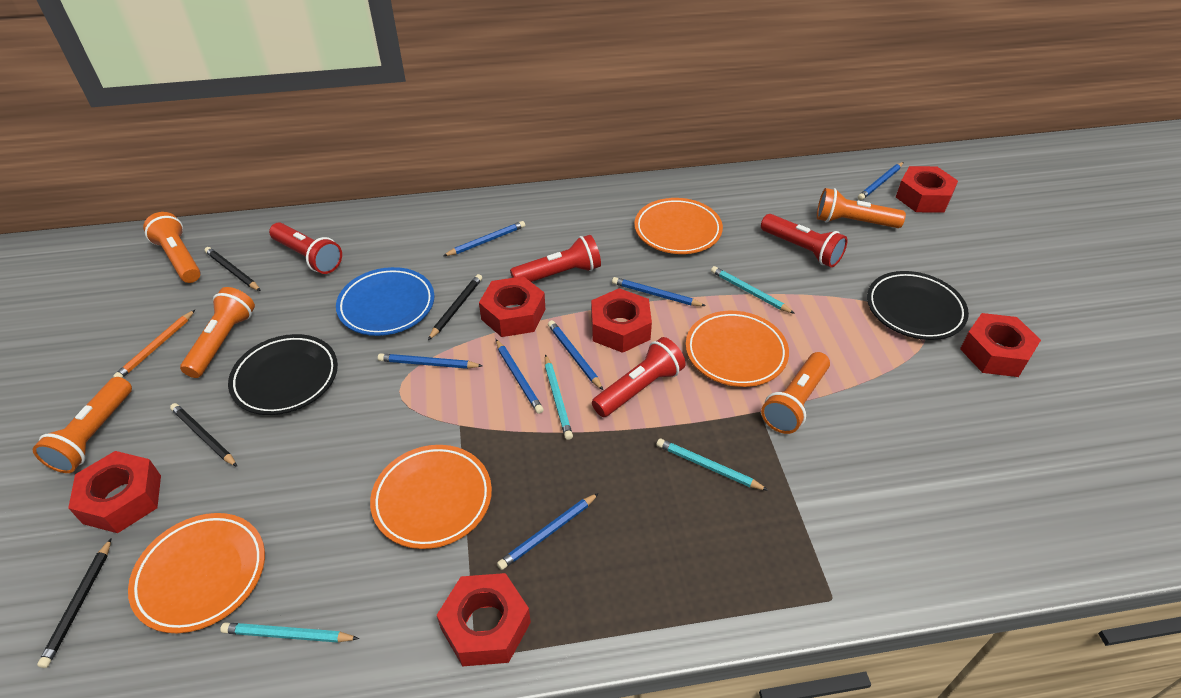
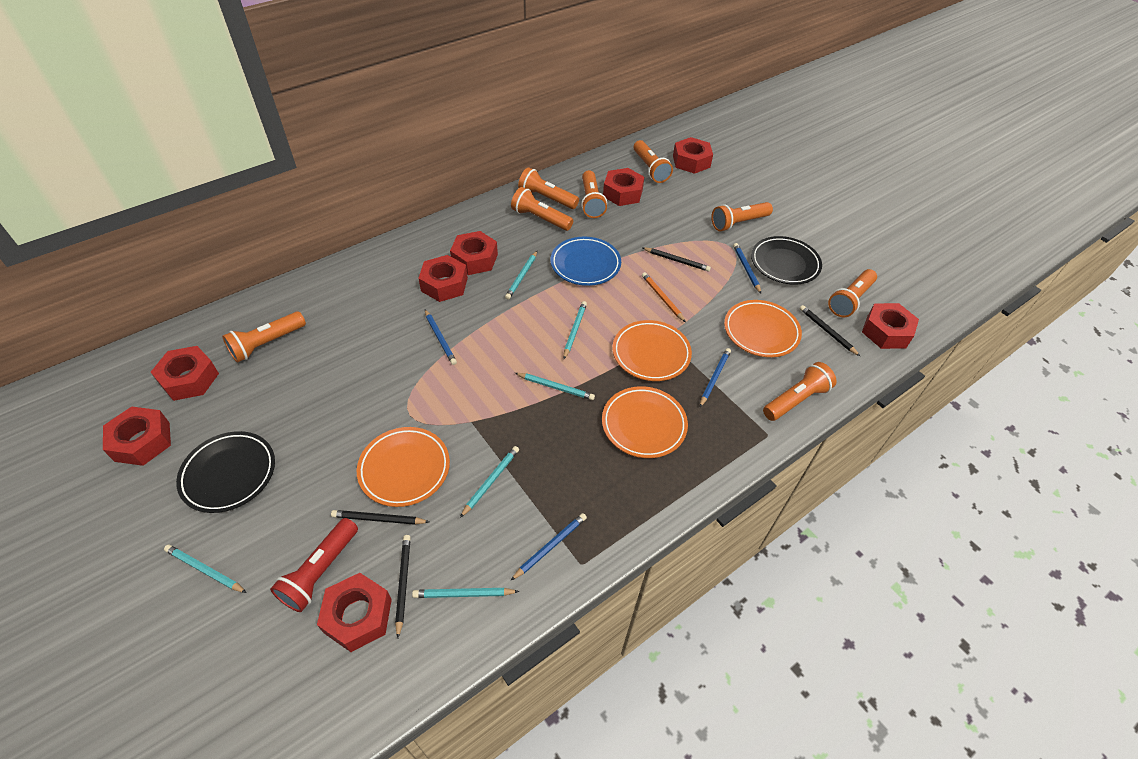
blue pencil: 7 -> 4
orange flashlight: 5 -> 8
red flashlight: 4 -> 1
red nut: 6 -> 8
turquoise pencil: 4 -> 6

